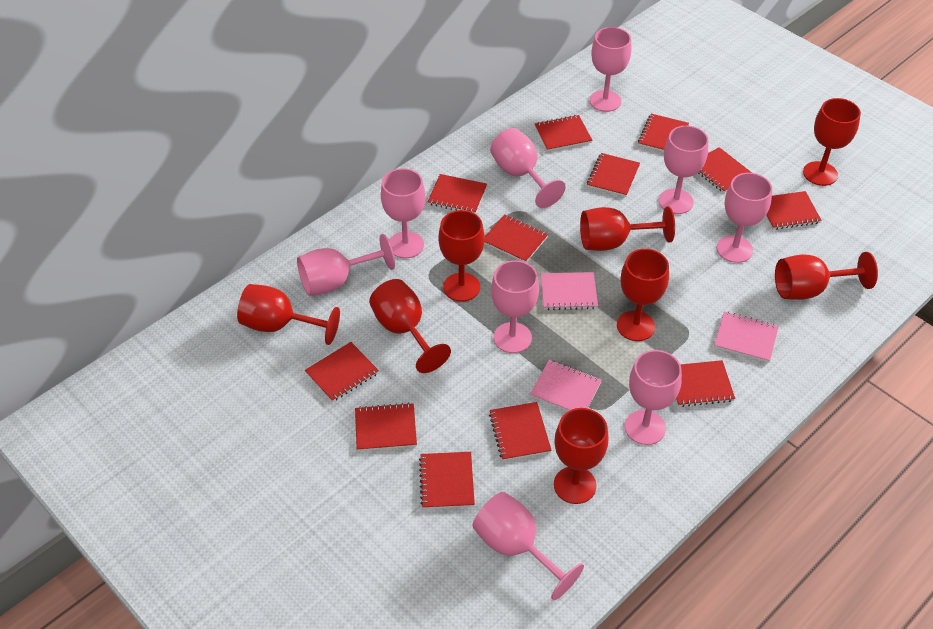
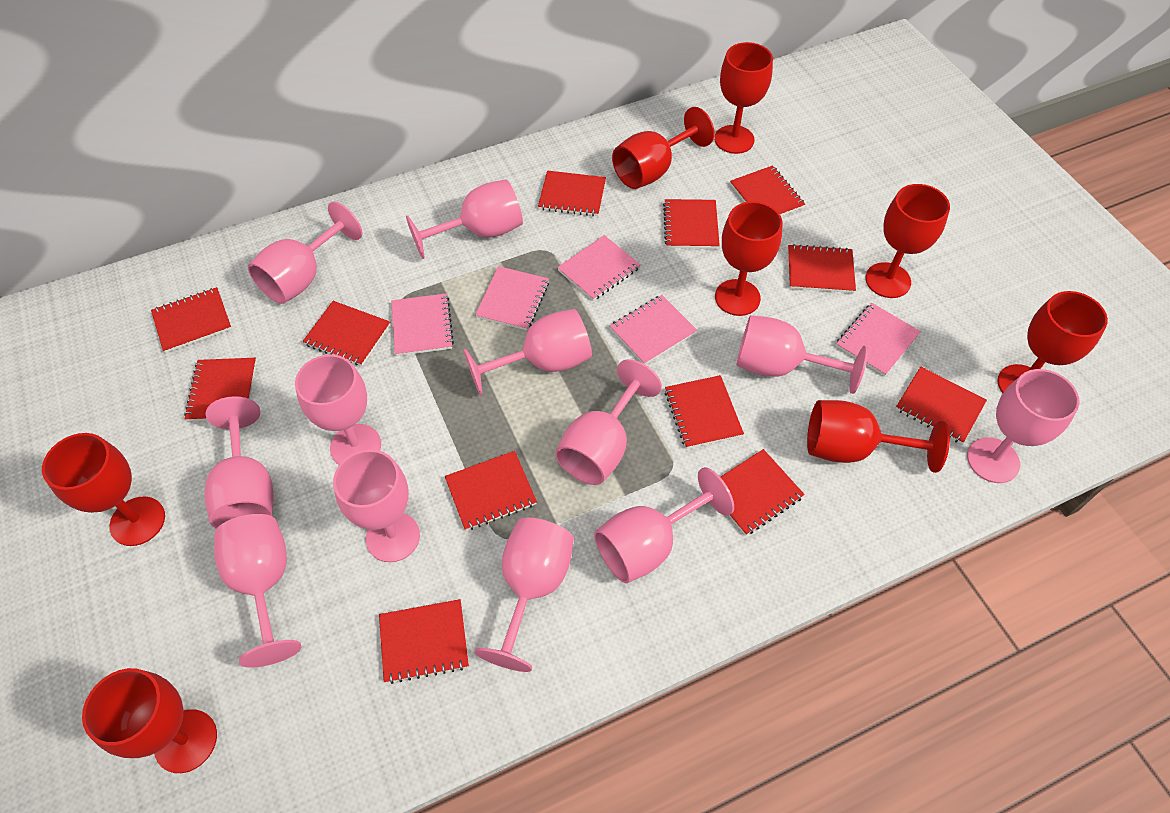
pink goblet: 9 -> 12
pink notebook: 3 -> 5

